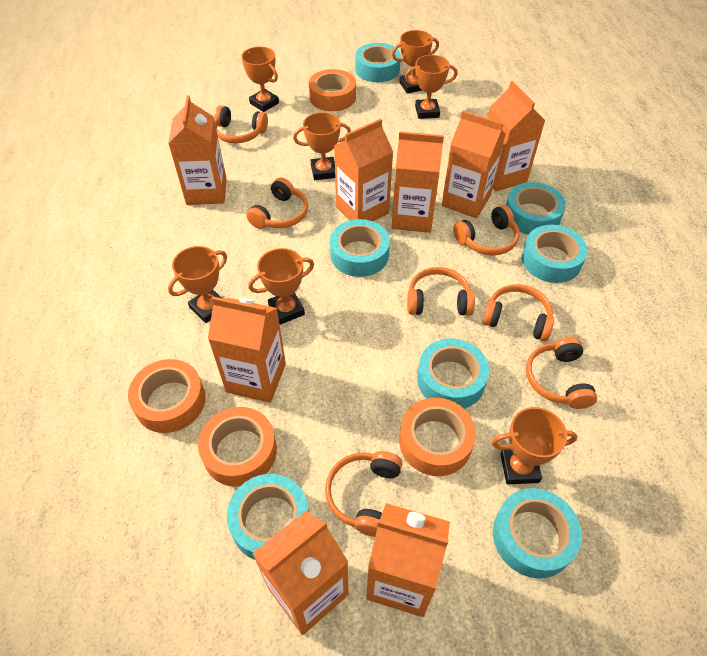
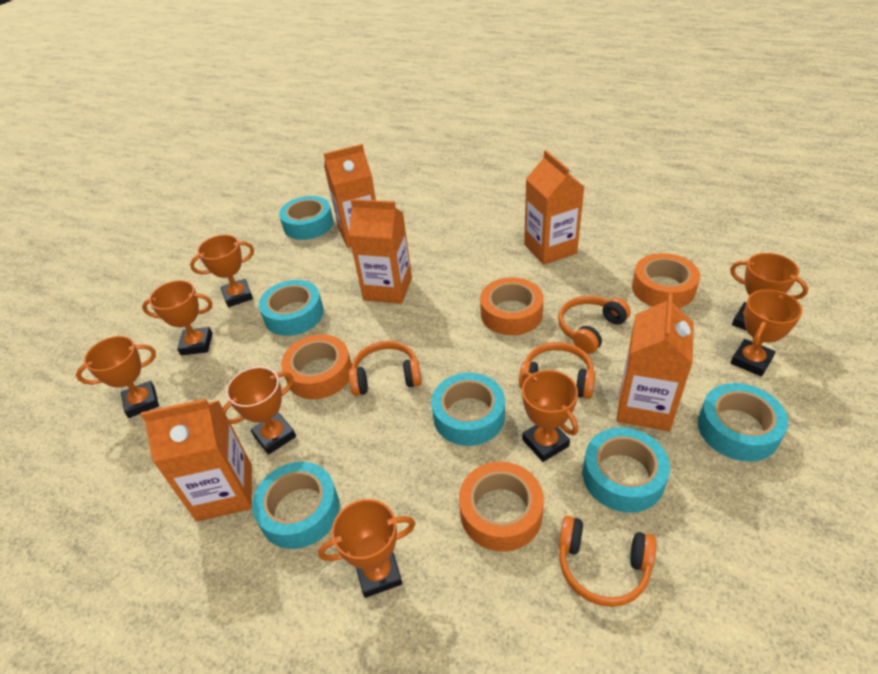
orange carton: 8 -> 5
orange headphones: 7 -> 4
orange trophy: 7 -> 8
turquoise tape: 7 -> 6

